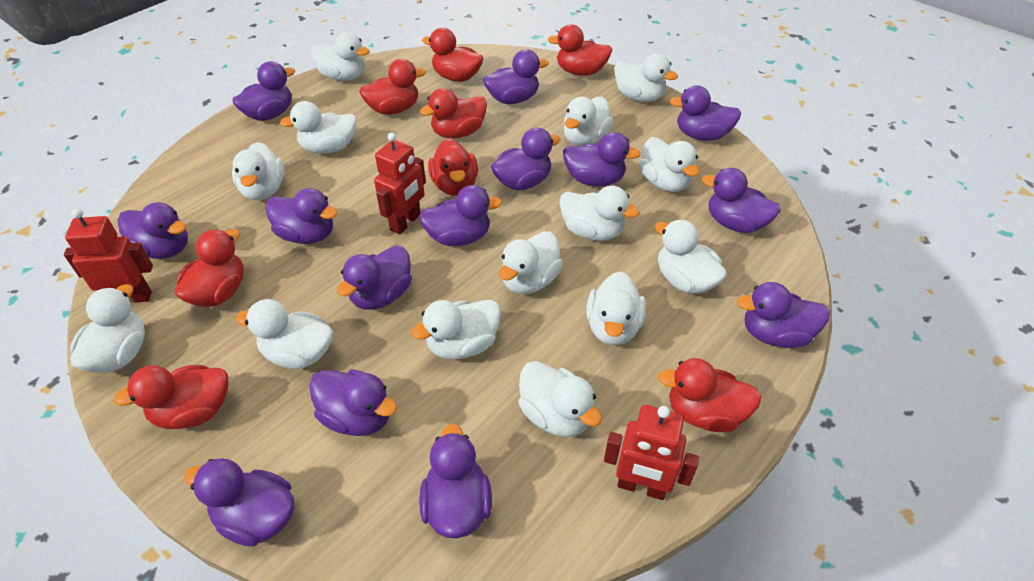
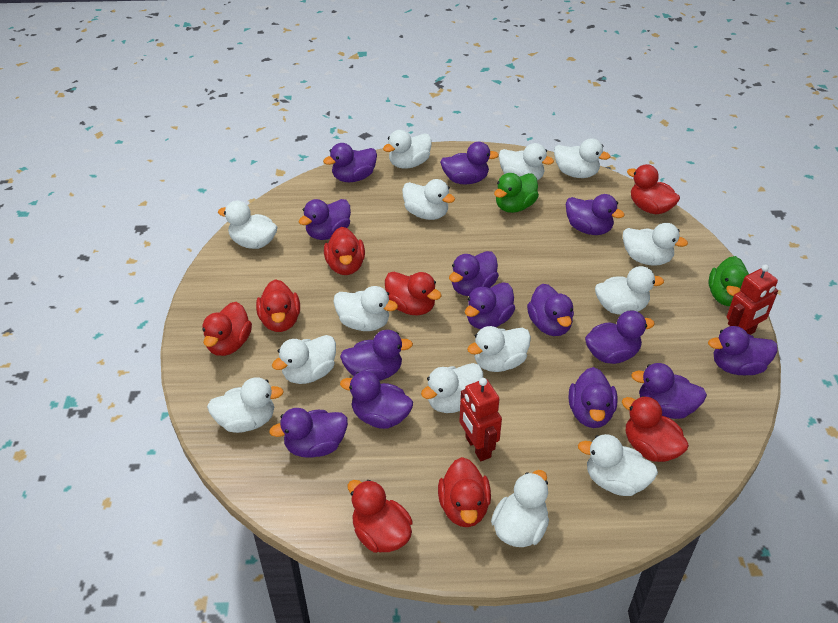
green duck: 0 -> 2
red robot: 3 -> 2

